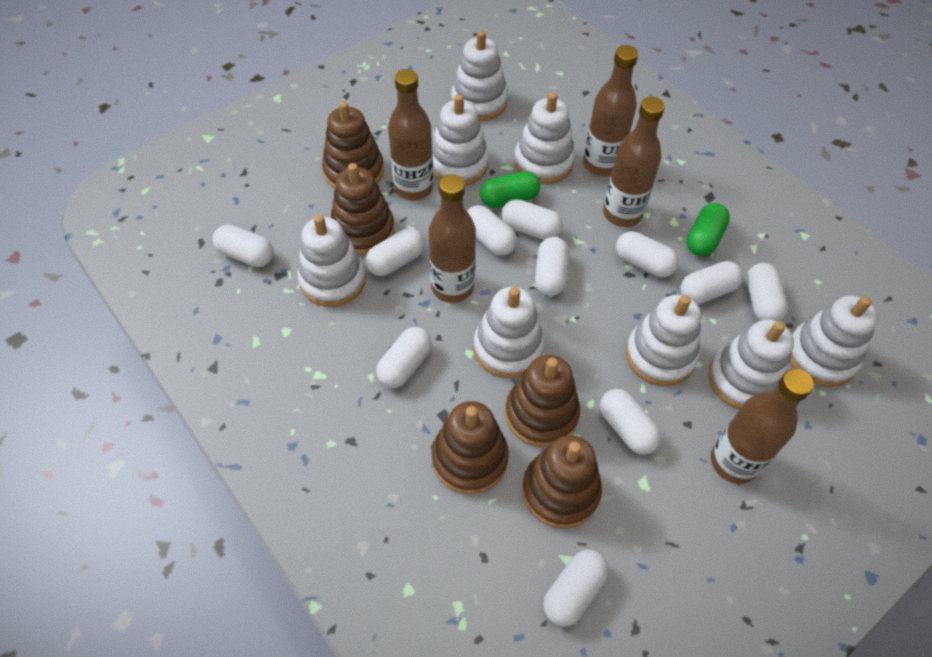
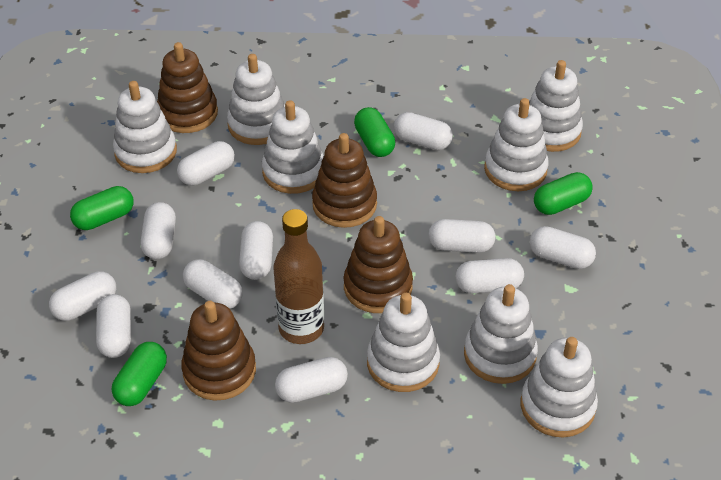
brown bottle: 5 -> 1
brown stacking toy: 5 -> 4
green capsule: 2 -> 4

